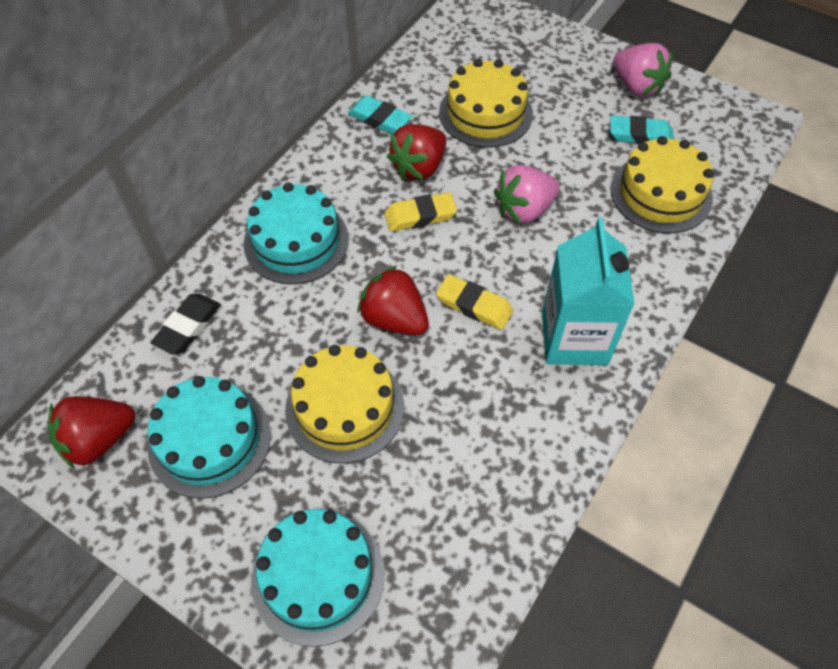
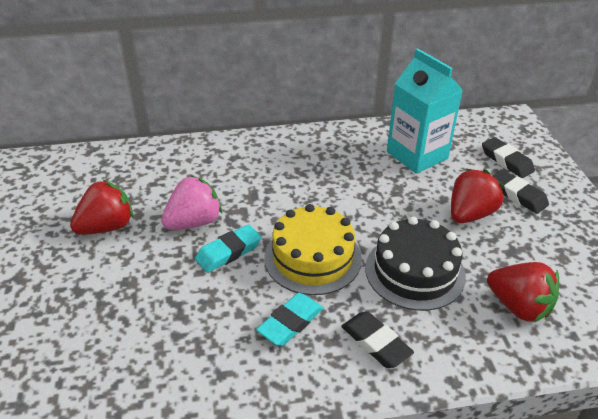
black cake: 0 -> 1
black eraser: 1 -> 3
pink strawberry: 2 -> 1
turquoise cake: 3 -> 0
yellow cake: 3 -> 1
yellow eraser: 2 -> 0

